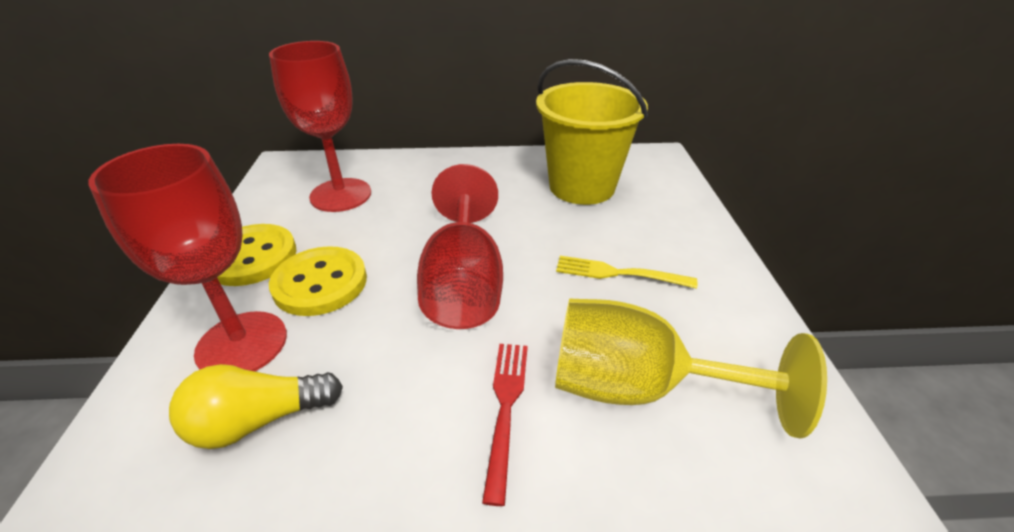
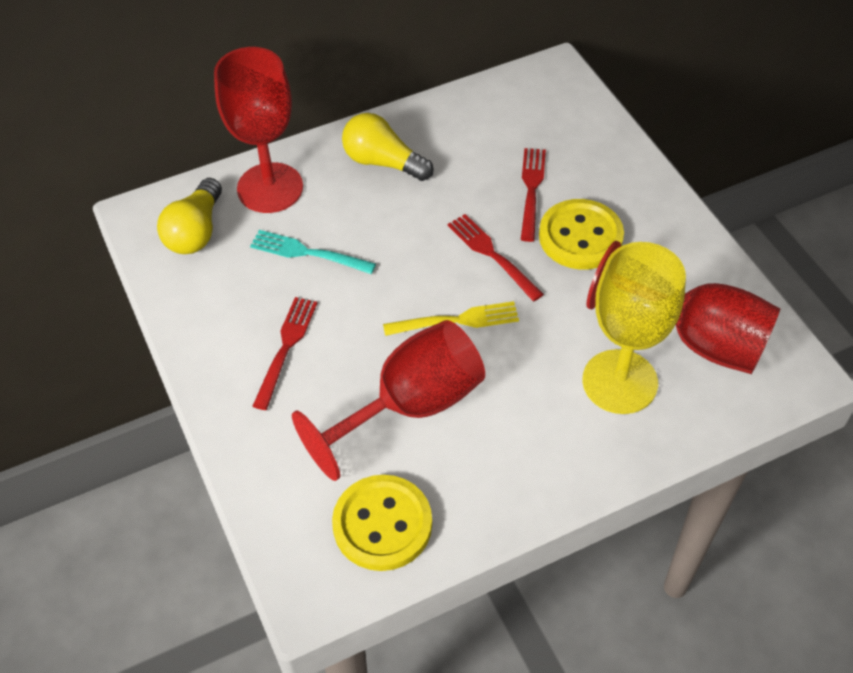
red fork: 1 -> 3
turquoise fork: 0 -> 1
yellow bucket: 1 -> 0
yellow light bulb: 1 -> 2

